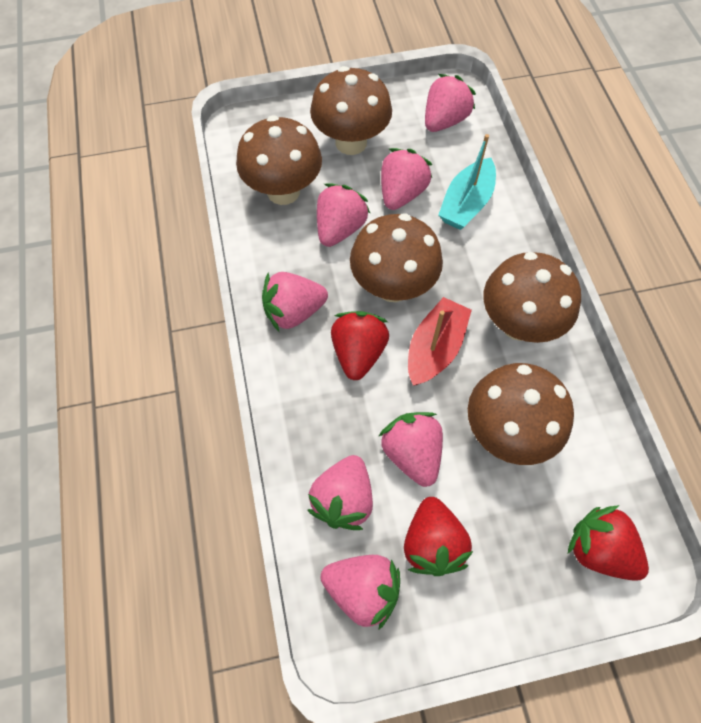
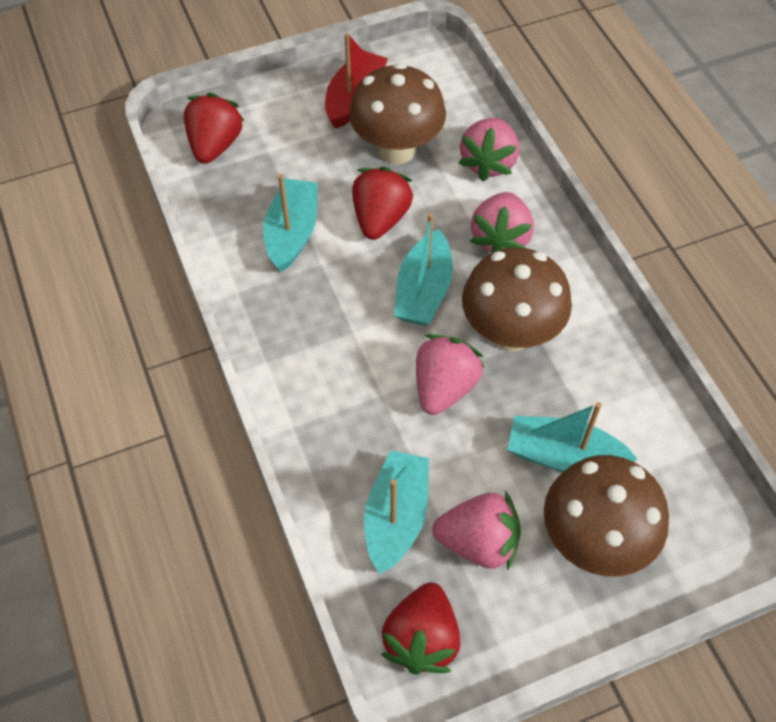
brown mushroom: 5 -> 3
pink strawberry: 7 -> 4
turquoise boat: 1 -> 4

